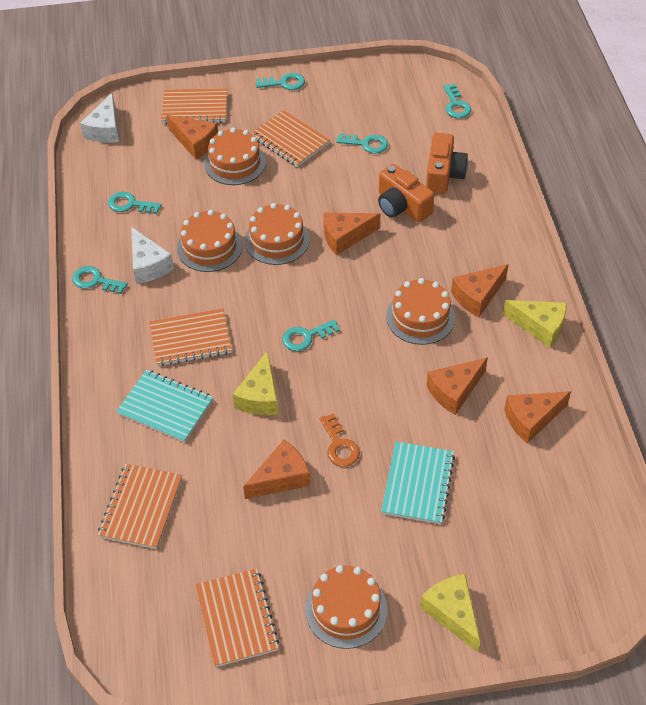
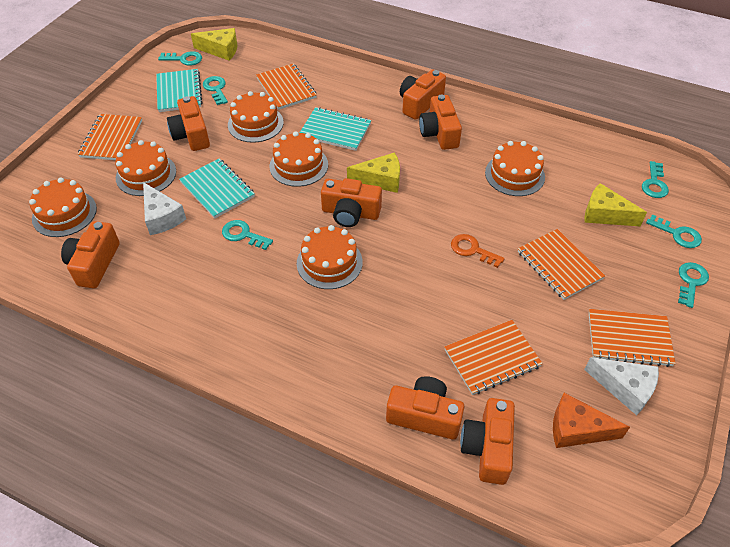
orange cake: 5 -> 6
orange camera: 2 -> 7
orange cheese: 6 -> 1
turquoise notebook: 2 -> 3

